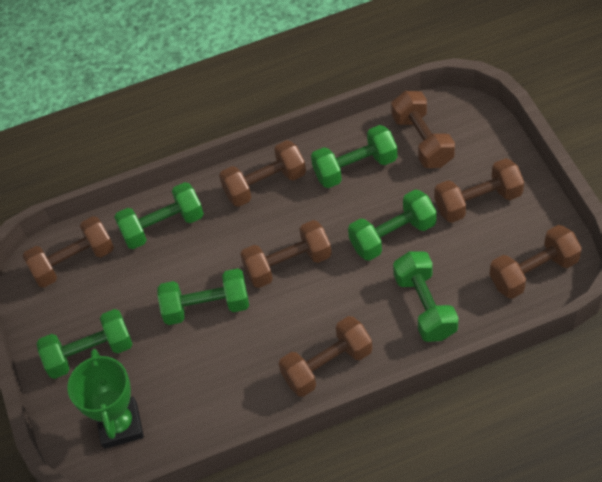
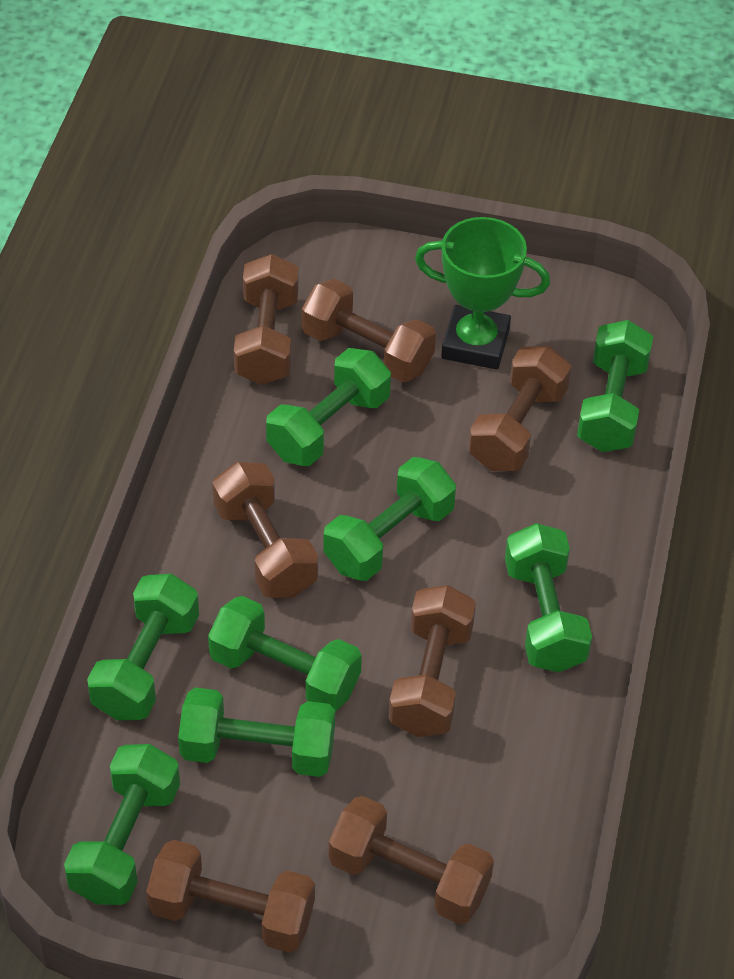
green dumbbell: 6 -> 8

